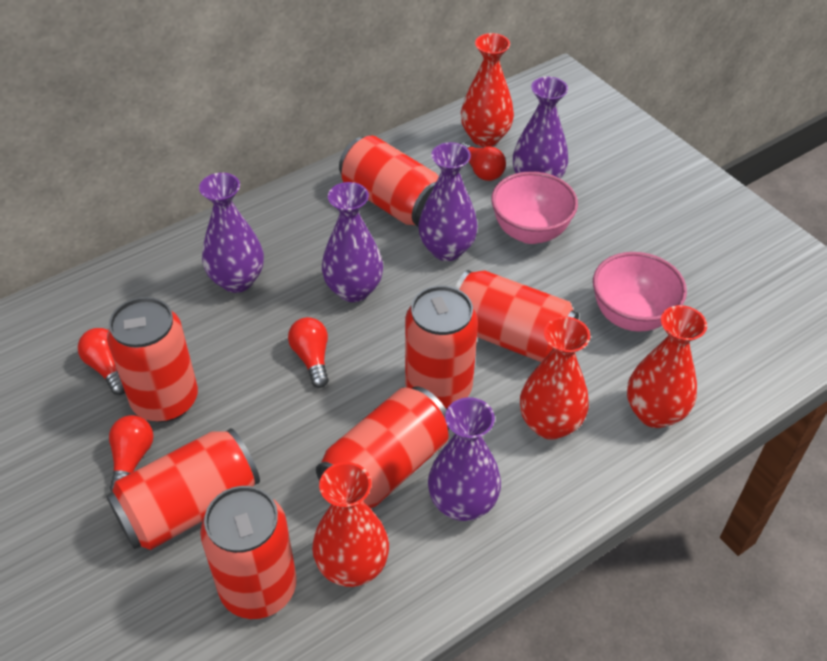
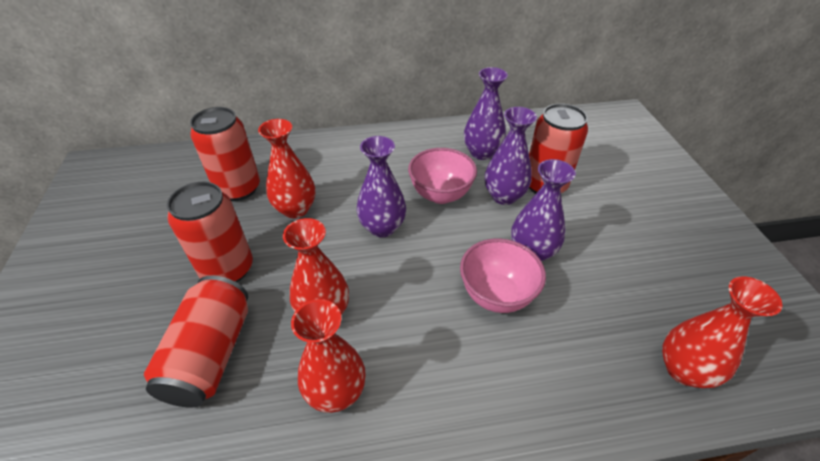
purple vase: 5 -> 4
red can: 7 -> 4
red light bulb: 4 -> 0

